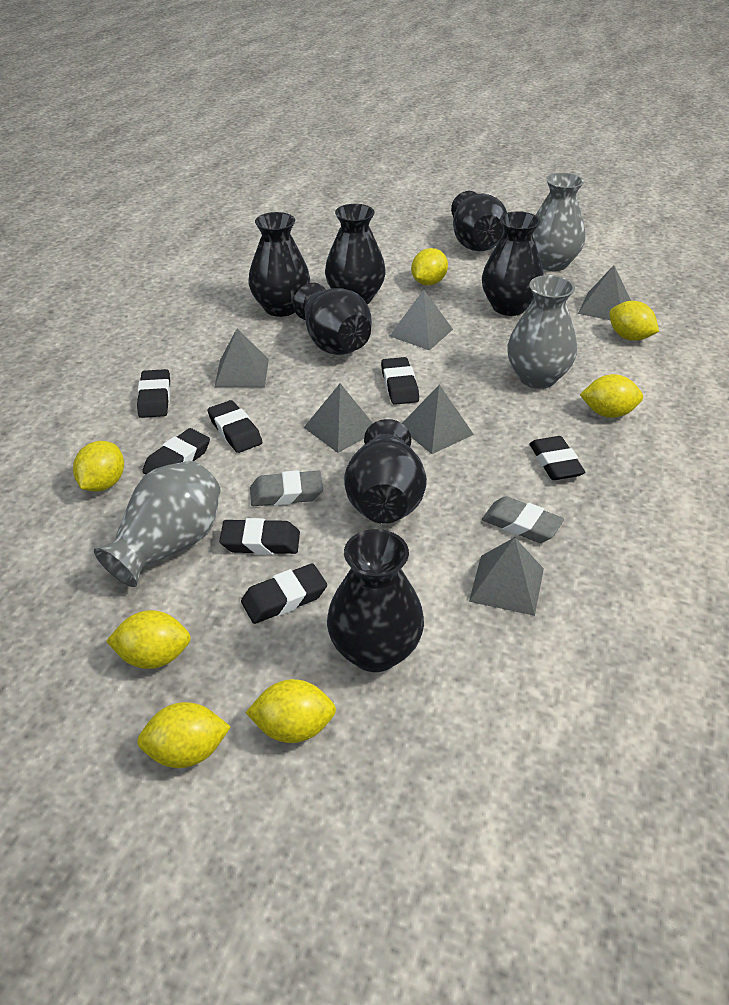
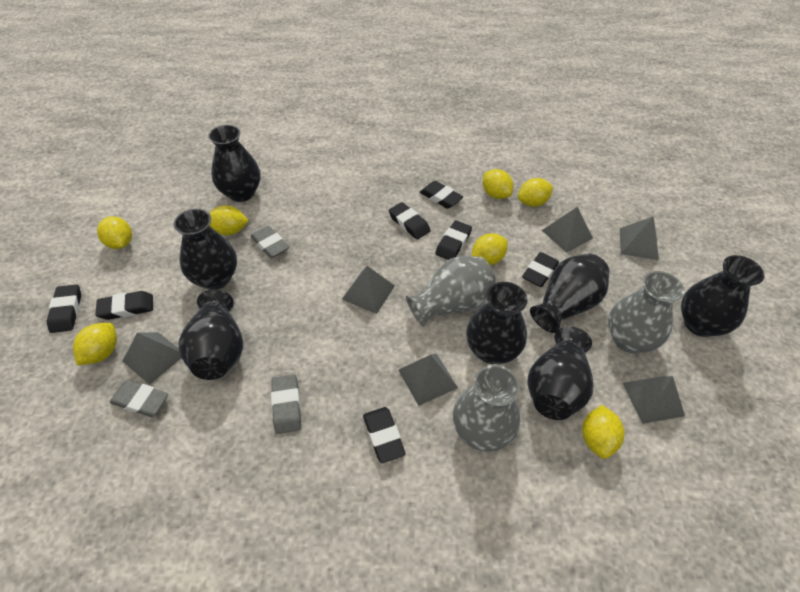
grey eraser: 2 -> 3

